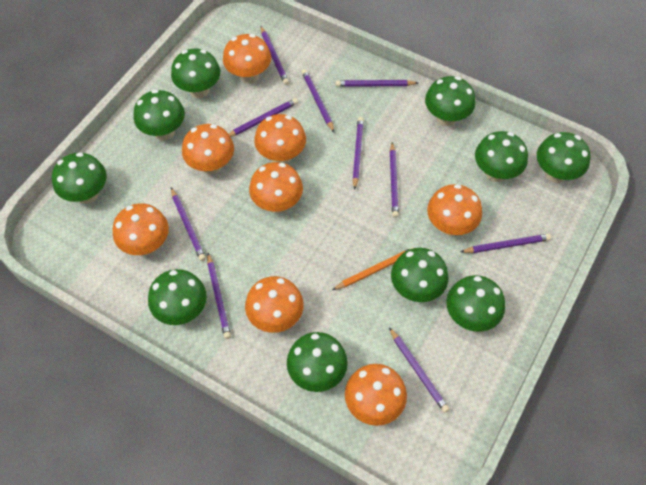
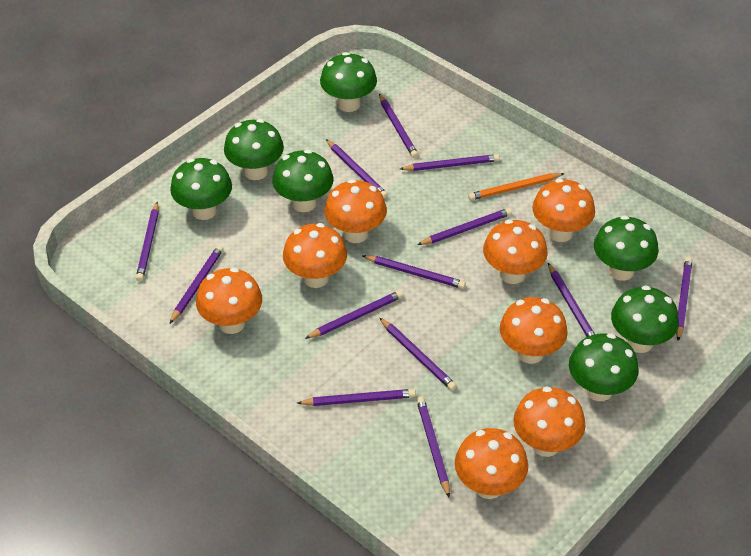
green mushroom: 10 -> 7
purple pencil: 10 -> 13

